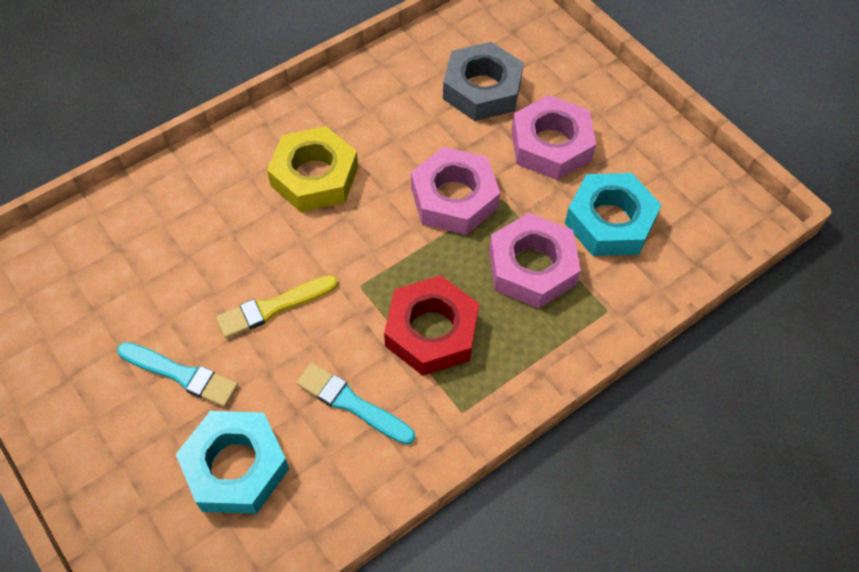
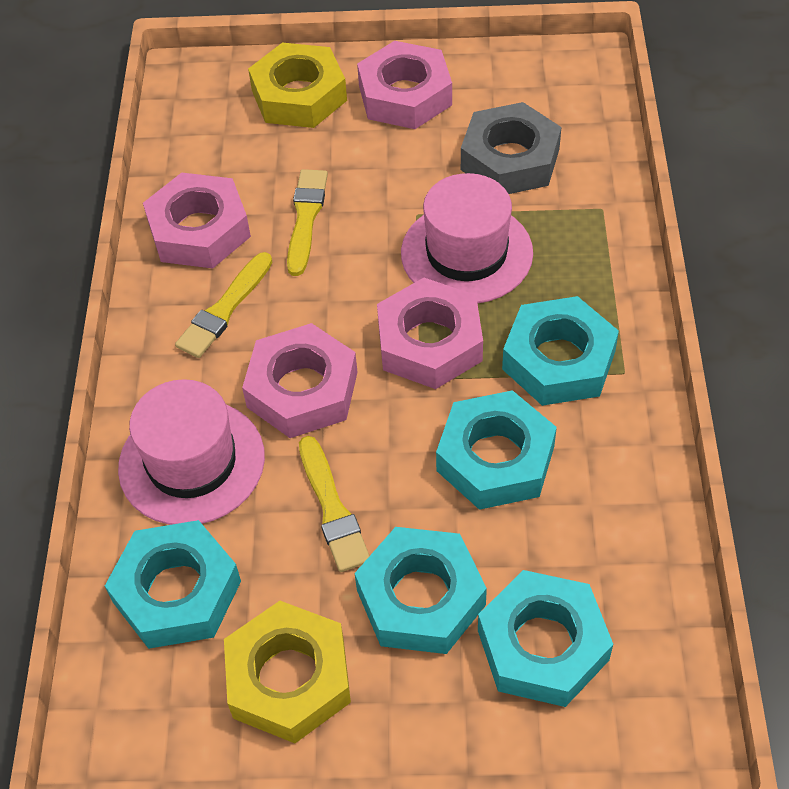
pink hat: 0 -> 2
pink nut: 3 -> 4
red nut: 1 -> 0
turquoise brush: 2 -> 0
turquoise nut: 2 -> 5
yellow brush: 1 -> 3
yellow nut: 1 -> 2

